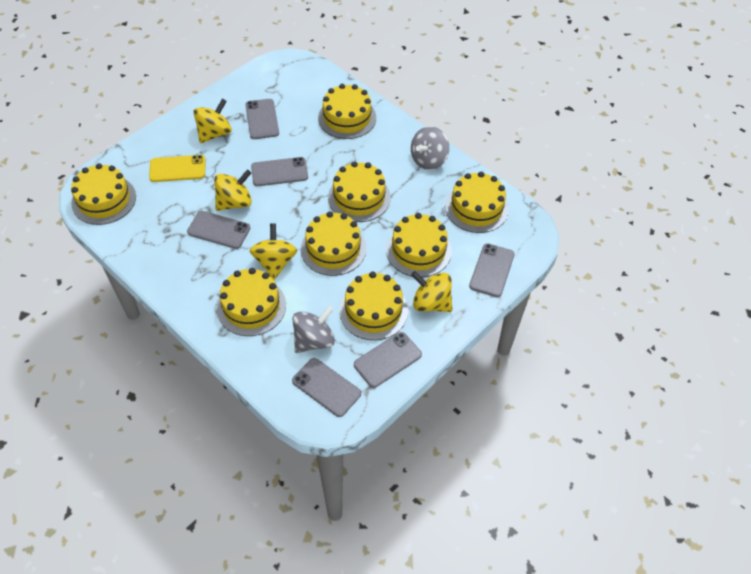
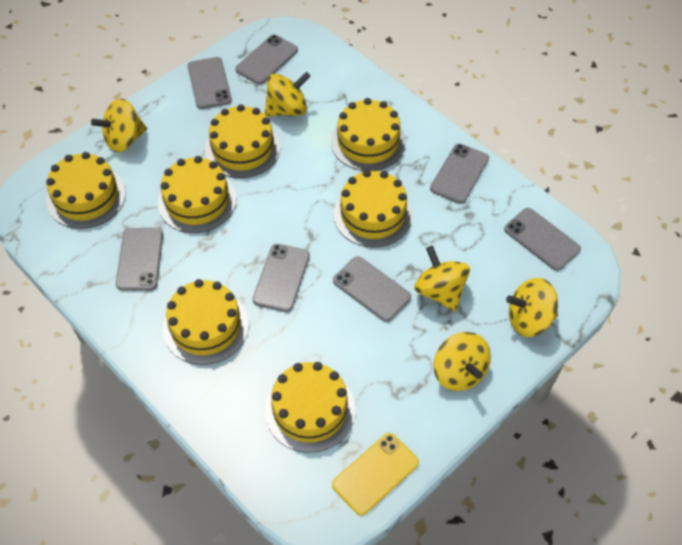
grey phone: 6 -> 7
grey spinning top: 2 -> 0
yellow cake: 8 -> 7
yellow spinning top: 4 -> 5

